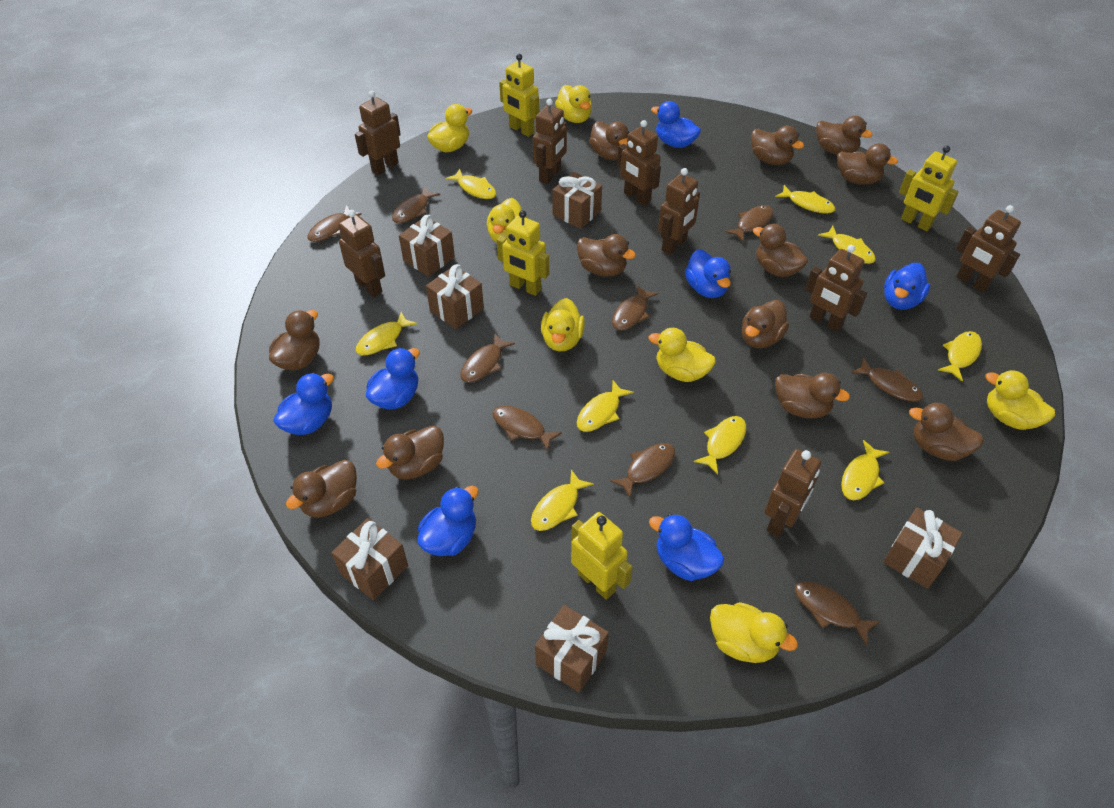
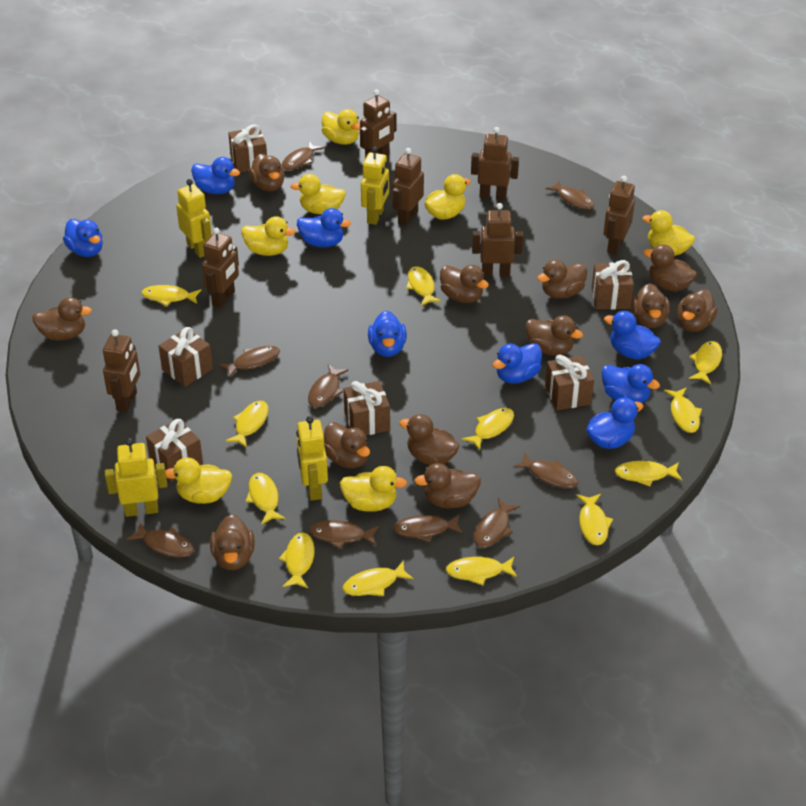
blue duck: 7 -> 8
brown robot: 8 -> 7
yellow fish: 9 -> 12

